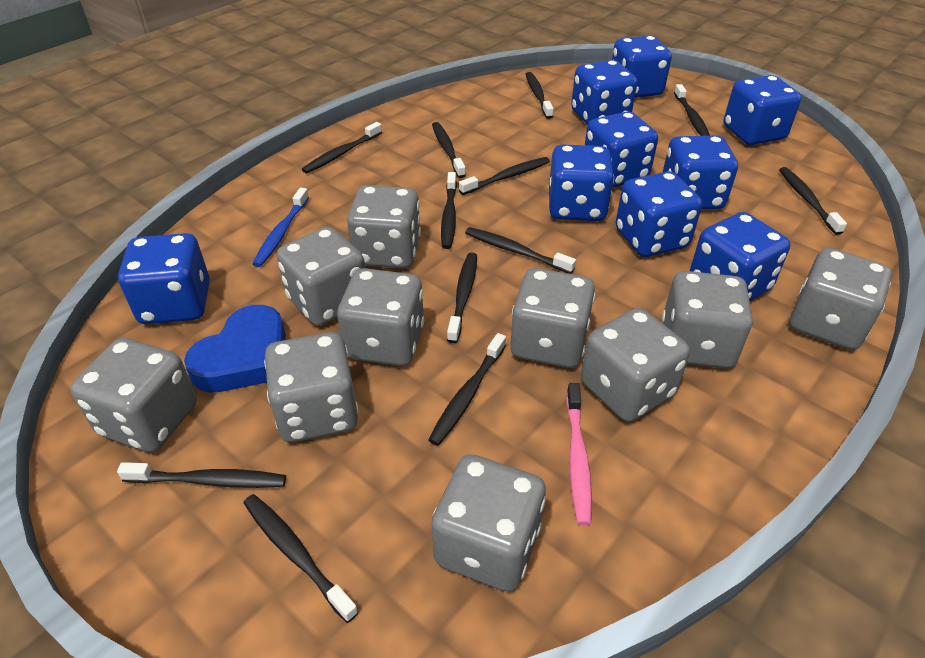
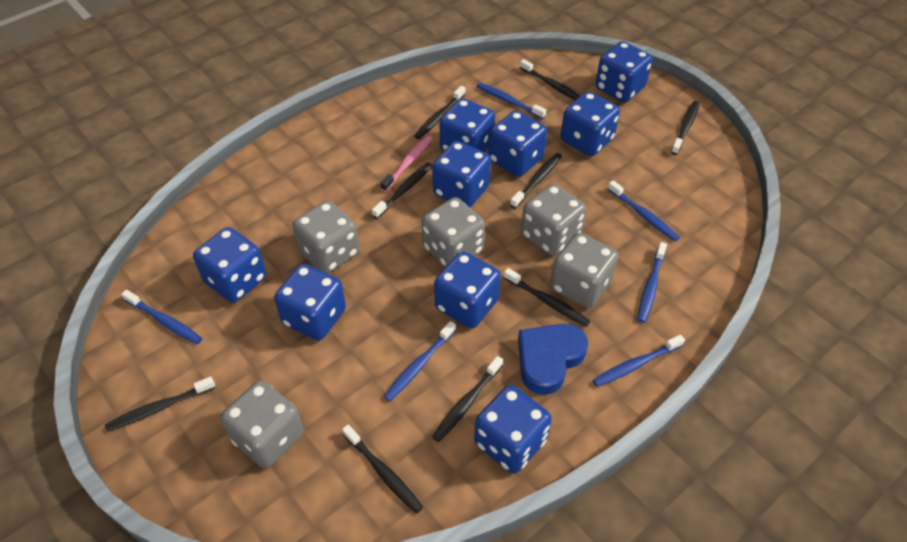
black toothbrush: 12 -> 9
blue toothbrush: 1 -> 6
grey dice: 10 -> 5

